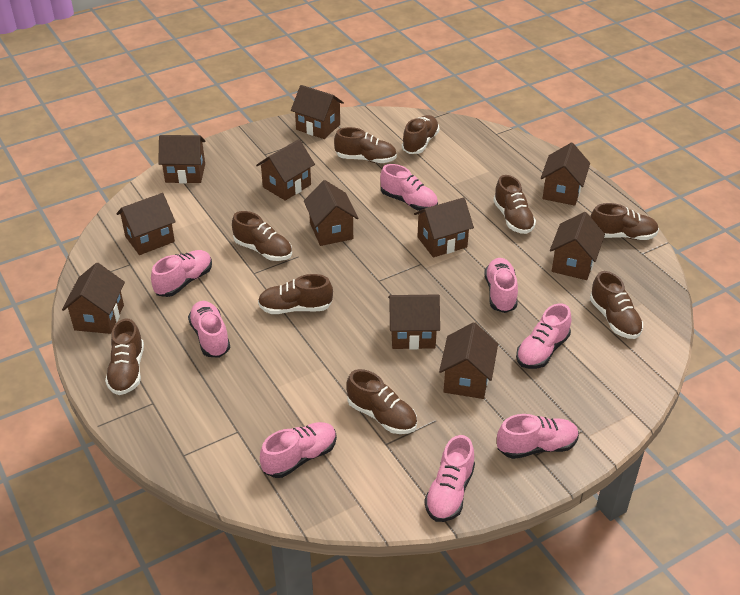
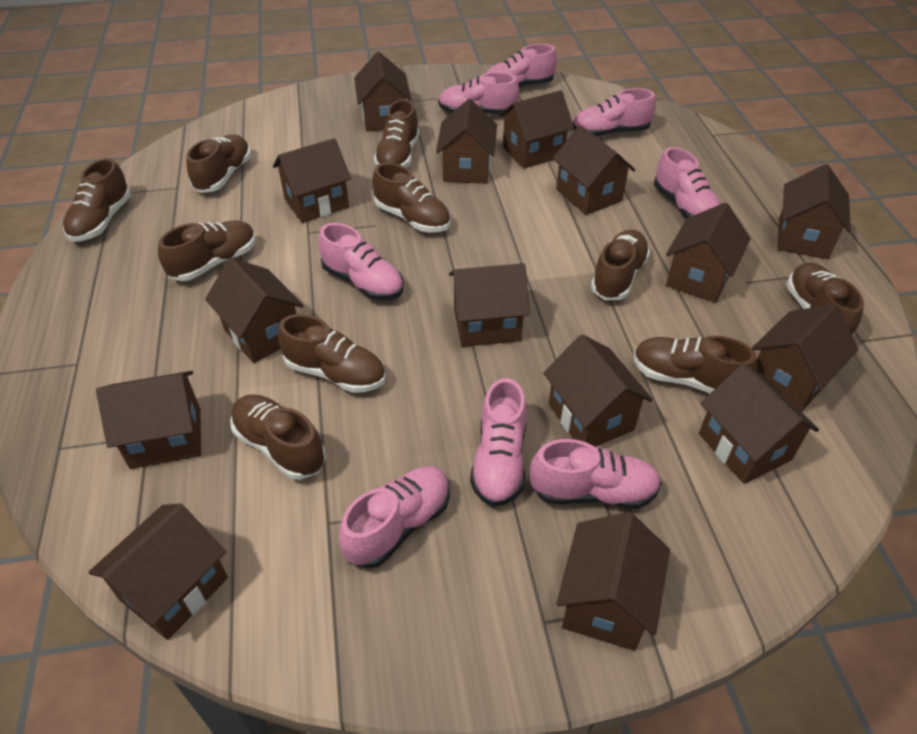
brown house: 11 -> 15
brown shoe: 9 -> 10

